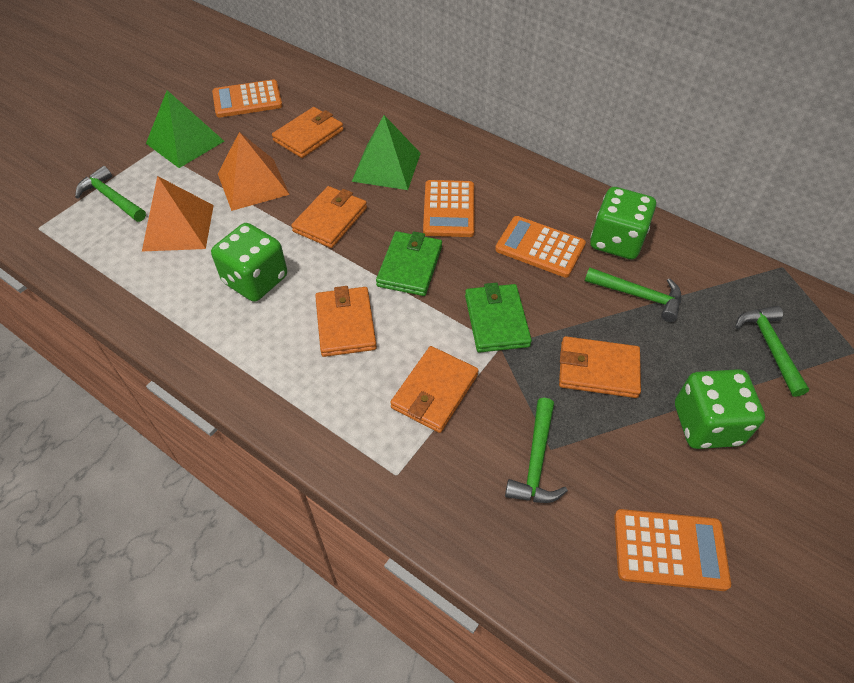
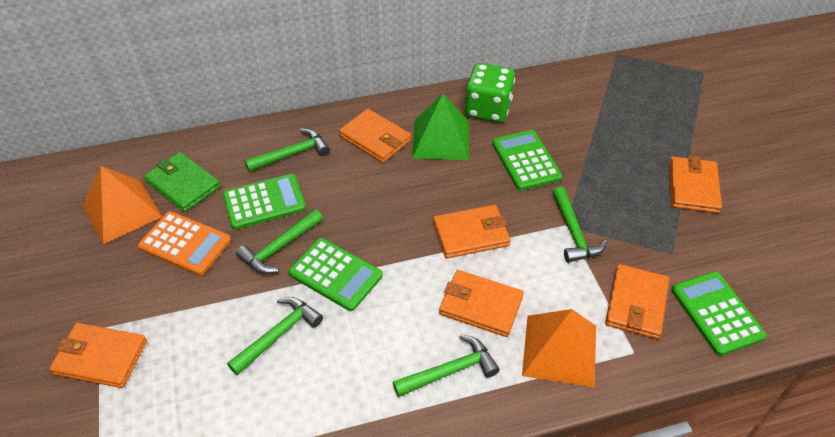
green calculator: 0 -> 4
green dice: 3 -> 1
green hammer: 4 -> 5
green pyramid: 2 -> 1
green wallet: 2 -> 1
orange calculator: 4 -> 1
orange wallet: 5 -> 6

